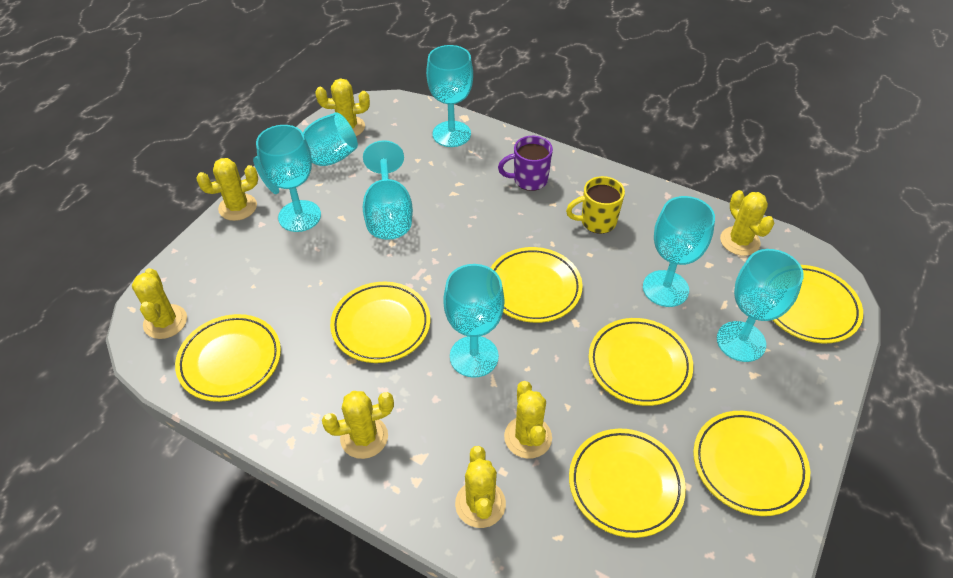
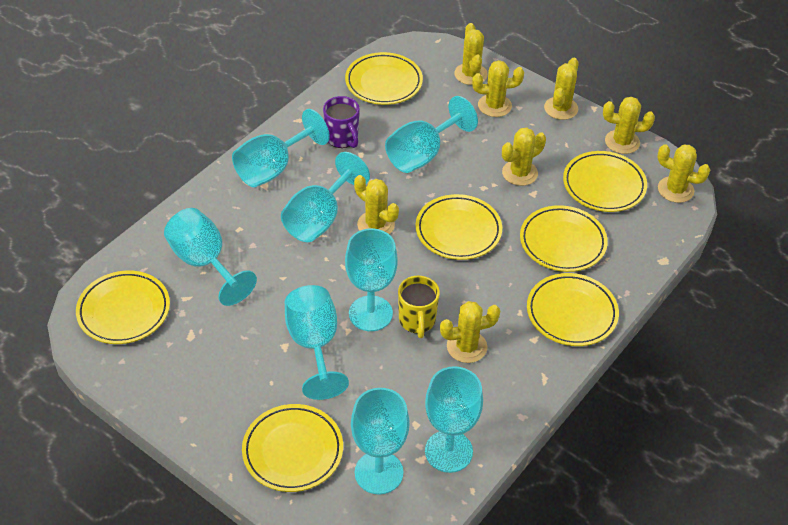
turquoise goblet: 7 -> 8
yellow cactus: 7 -> 8

